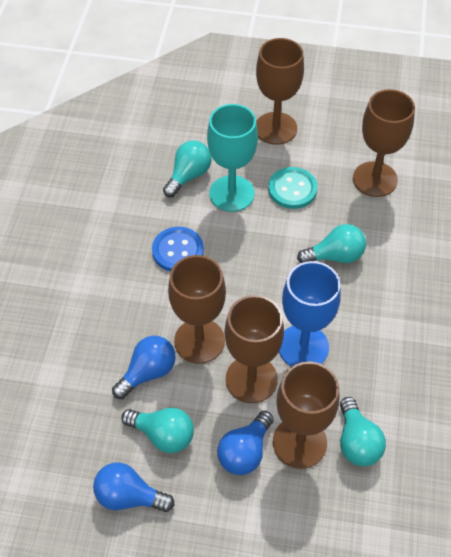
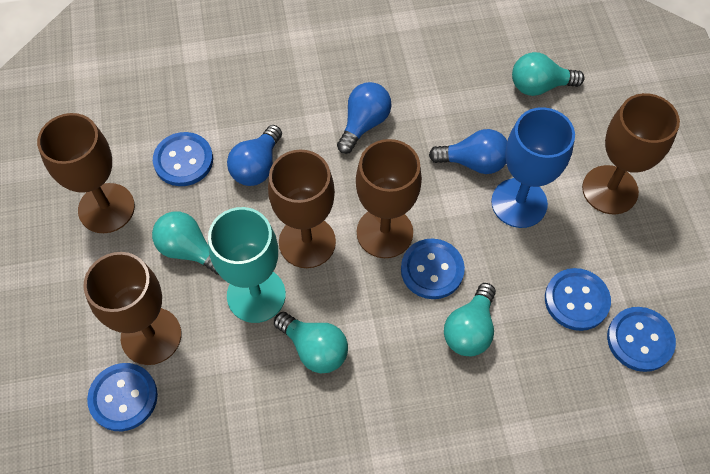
blue button: 1 -> 5
turquoise button: 1 -> 0

